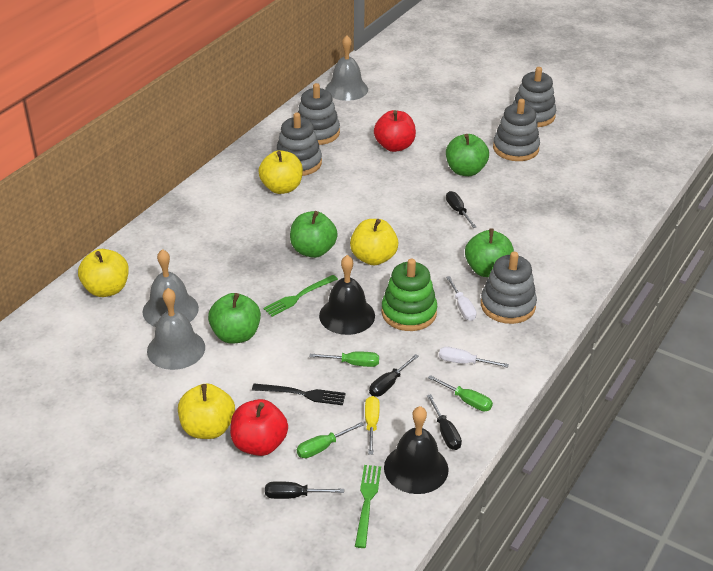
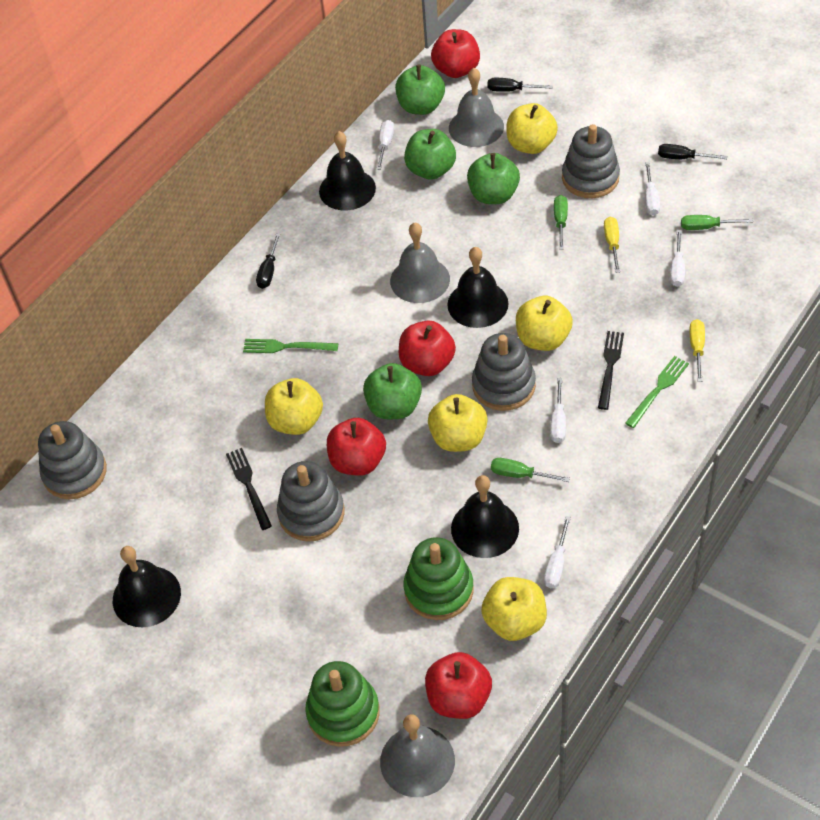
black bell: 2 -> 4
black fork: 1 -> 2
black screwdriver: 4 -> 3
green stacking toy: 1 -> 2
grey stacking toy: 5 -> 4
red apple: 2 -> 4
white screwdriver: 2 -> 5
yellow apple: 4 -> 5
yellow screwdriver: 1 -> 2

